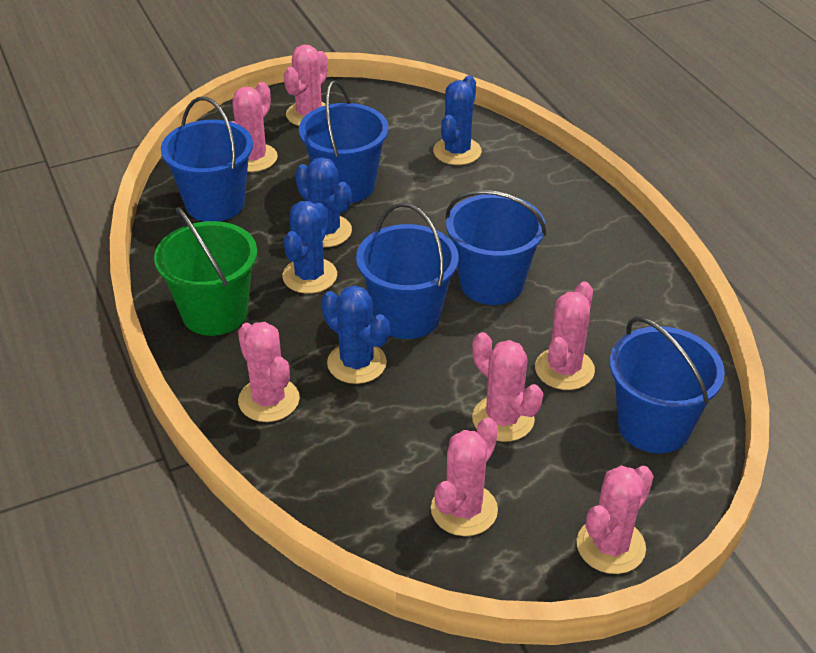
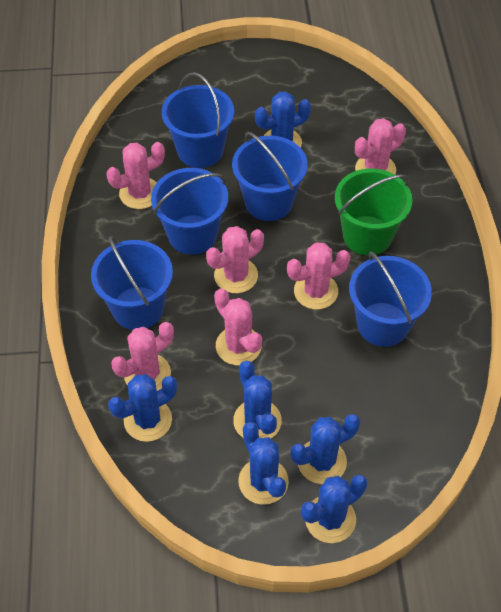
blue cactus: 4 -> 6
pink cactus: 7 -> 6

